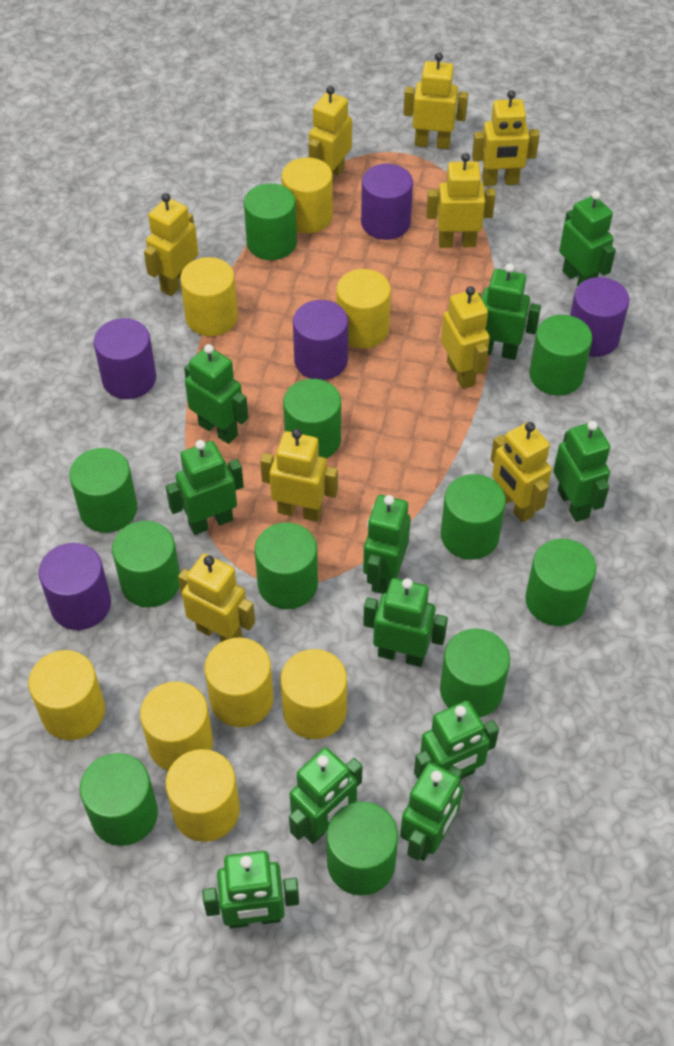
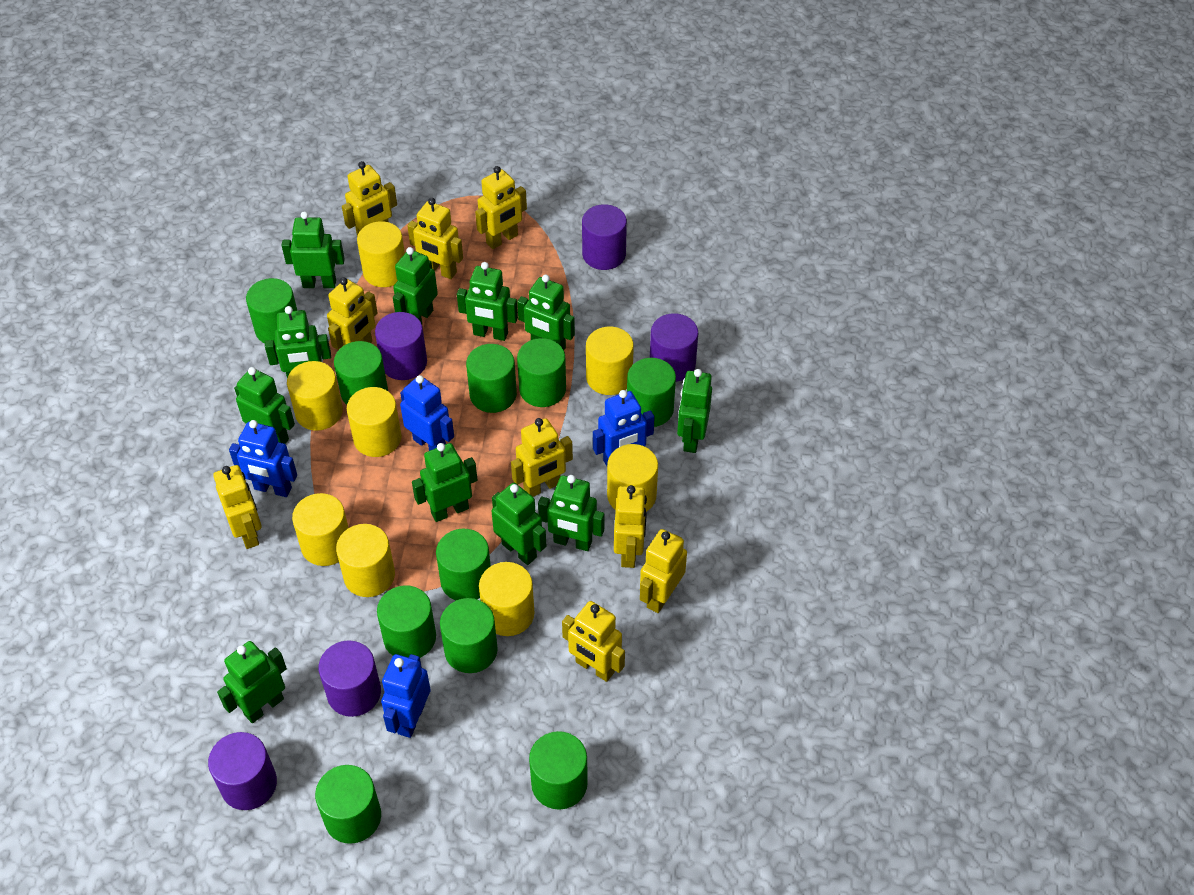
blue robot: 0 -> 4
green cylinder: 11 -> 10

